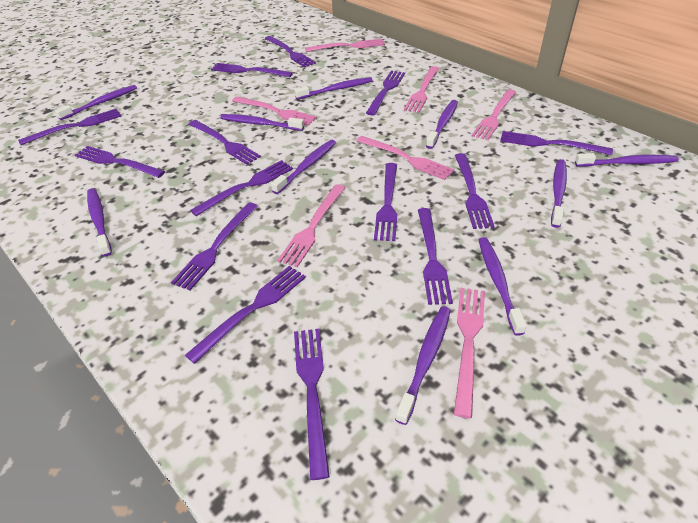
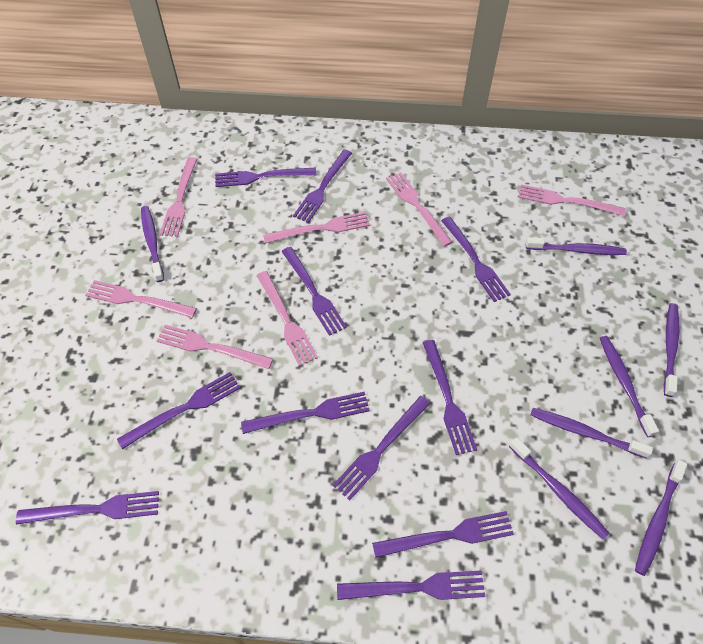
purple fork: 14 -> 11
purple toothbrush: 10 -> 7

